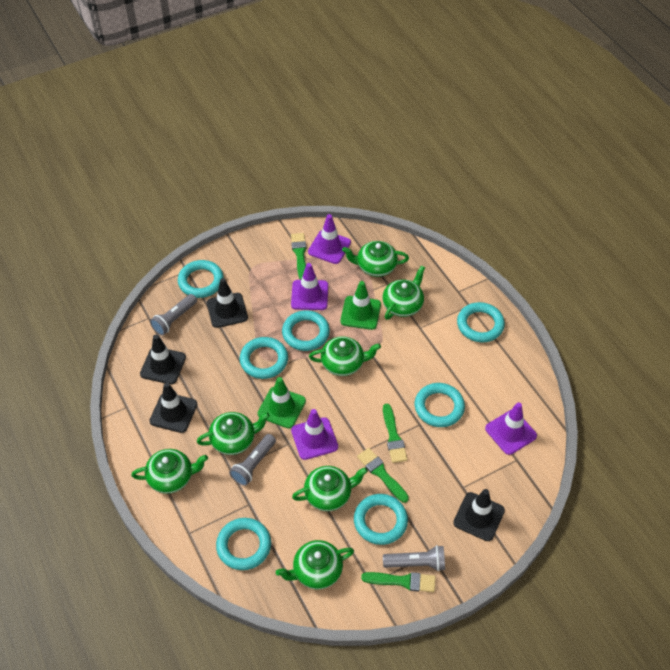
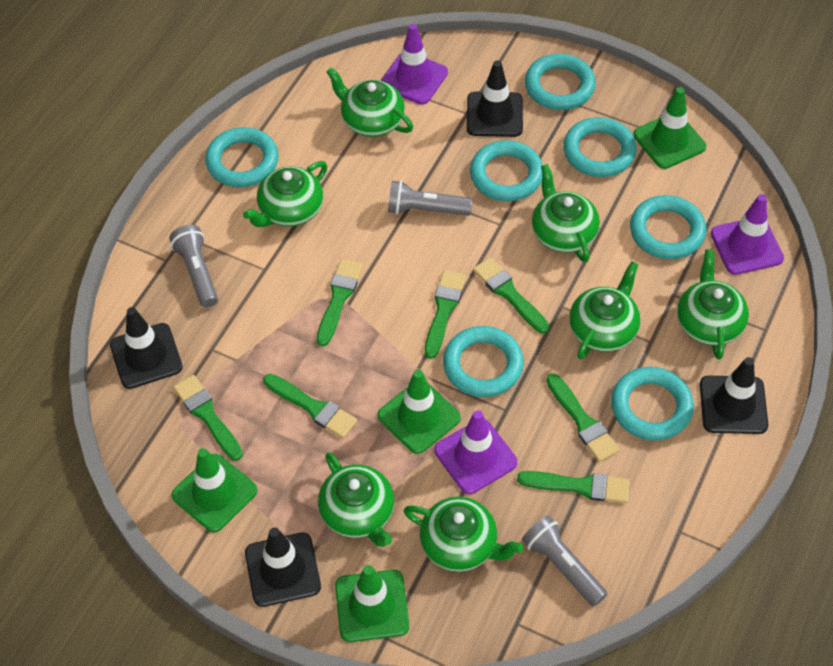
green brush: 4 -> 7
green traffic cone: 2 -> 4
purple traffic cone: 4 -> 3

